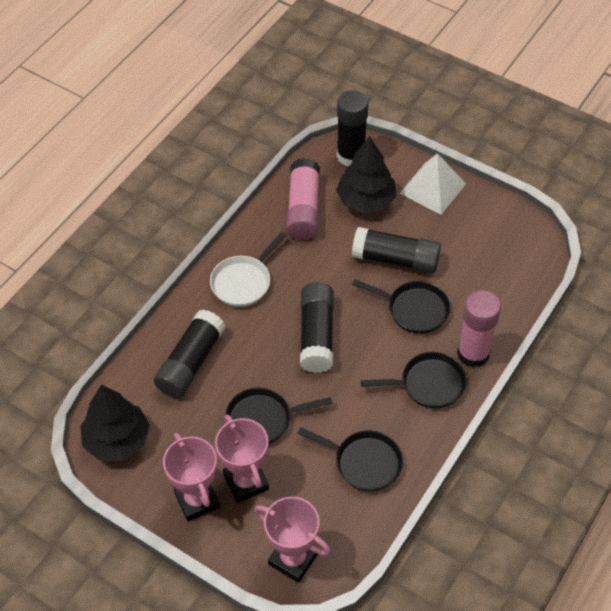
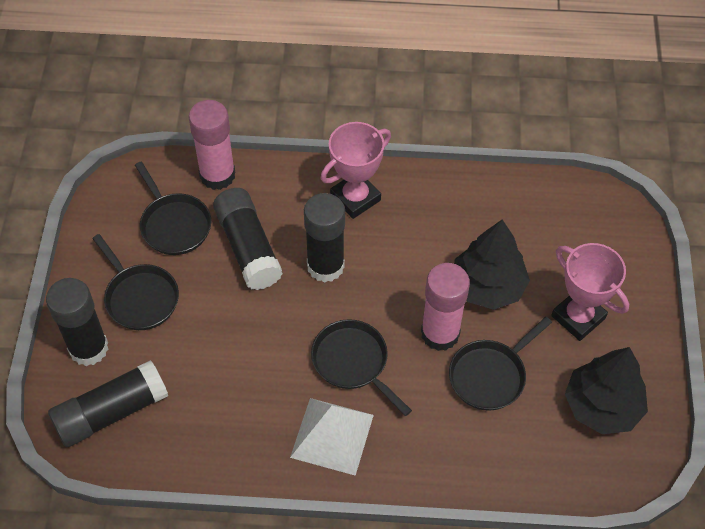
pink trophy: 3 -> 2
white pan: 1 -> 0

